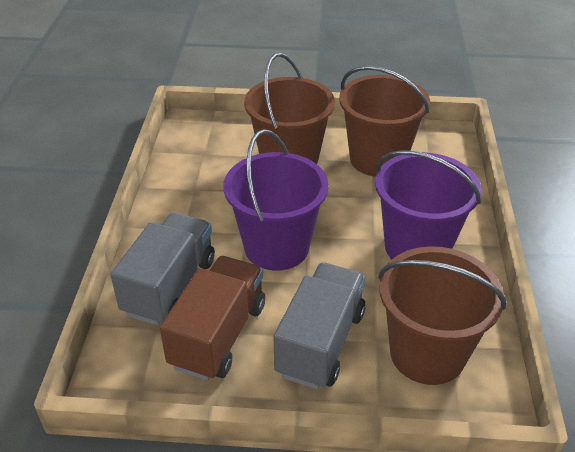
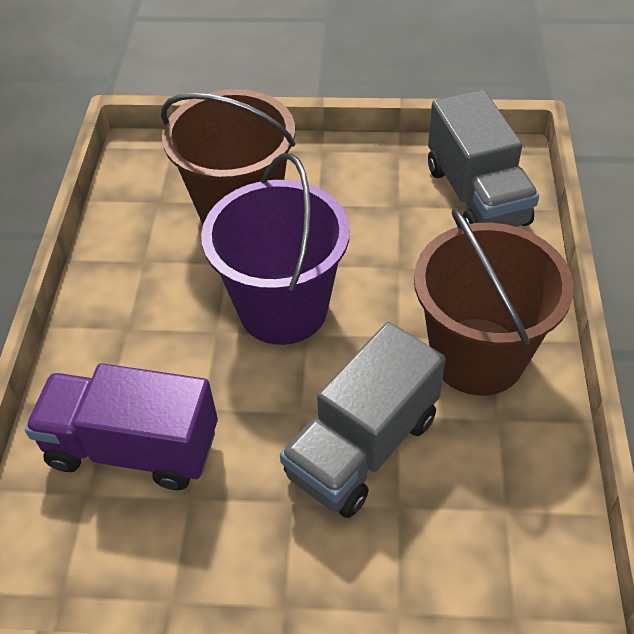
brown bucket: 3 -> 2
brown truck: 1 -> 0
purple bucket: 2 -> 1
purple truck: 0 -> 1

